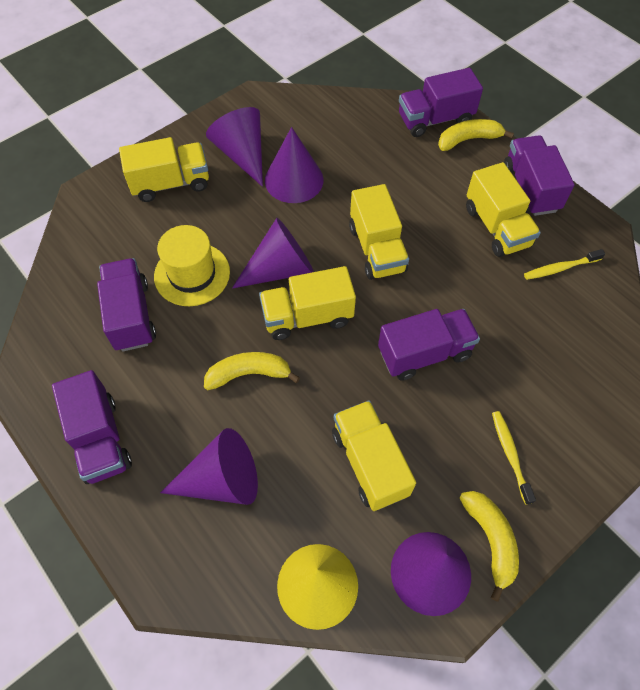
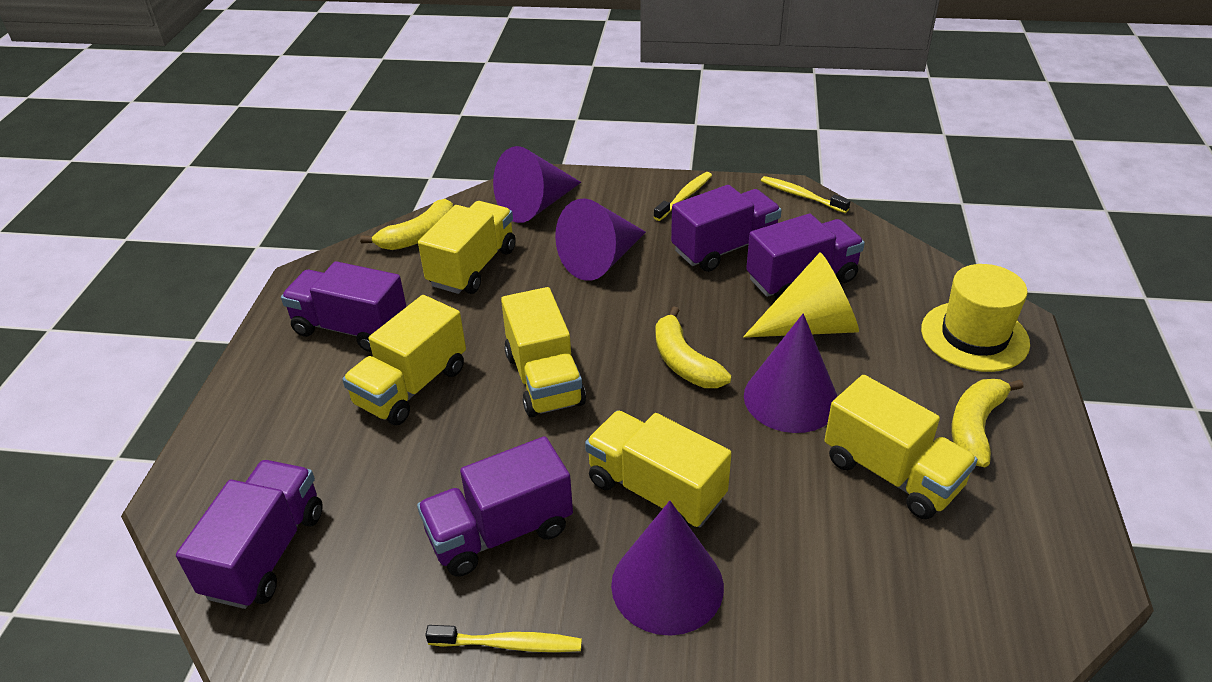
purple cone: 5 -> 4
yellow toothbrush: 2 -> 3

